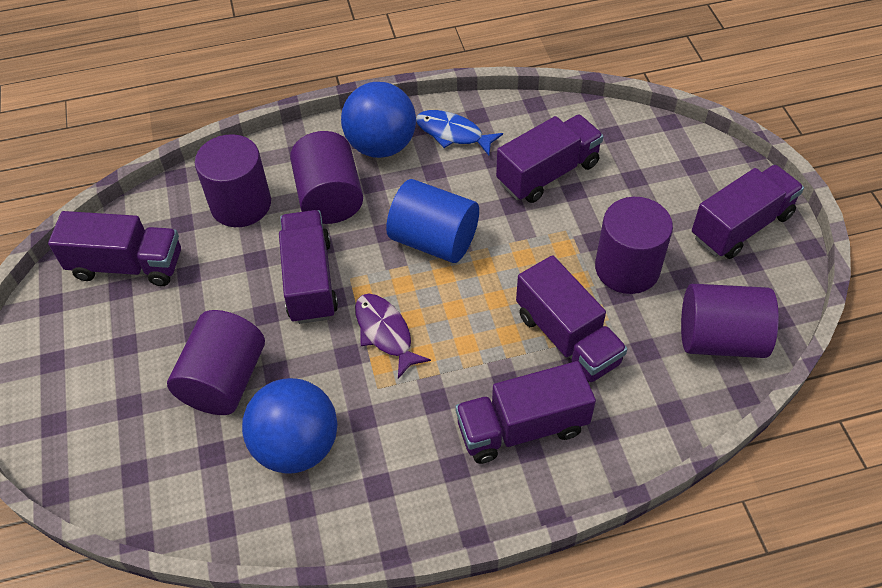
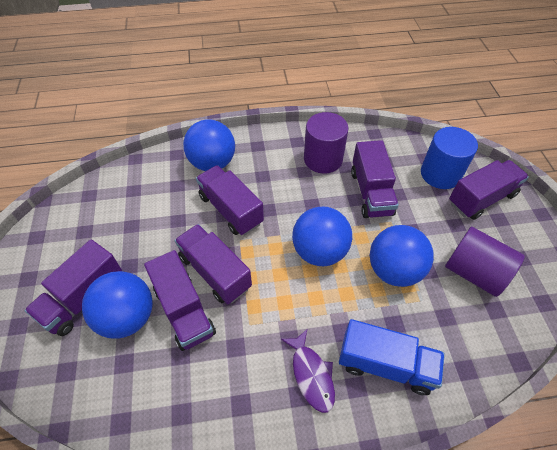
blue ball: 2 -> 4
blue fish: 1 -> 0
blue truck: 0 -> 1
purple cylinder: 5 -> 2

